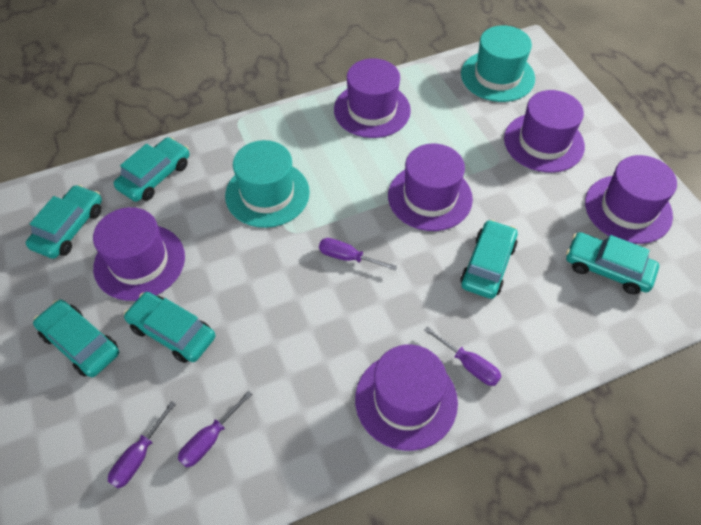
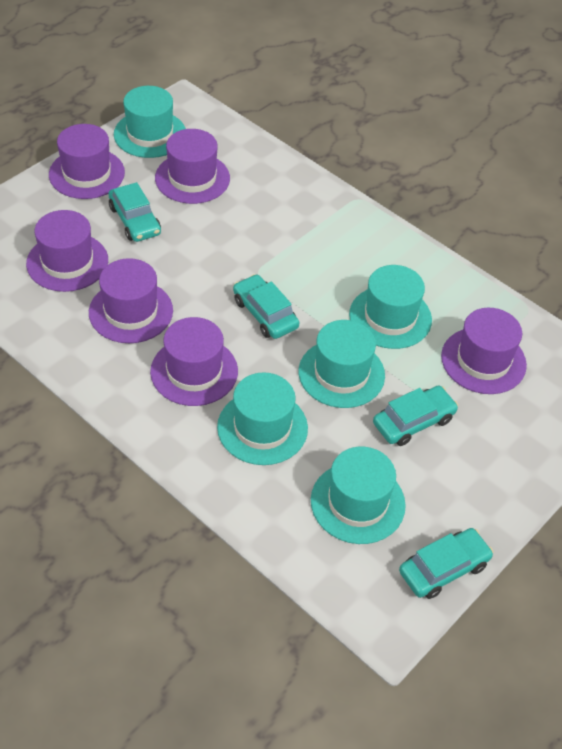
purple screwdriver: 4 -> 0
turquoise car: 6 -> 4
turquoise hat: 2 -> 5

